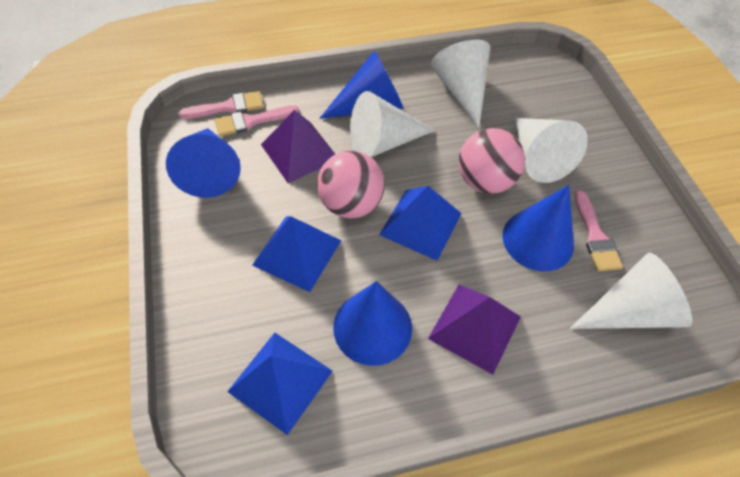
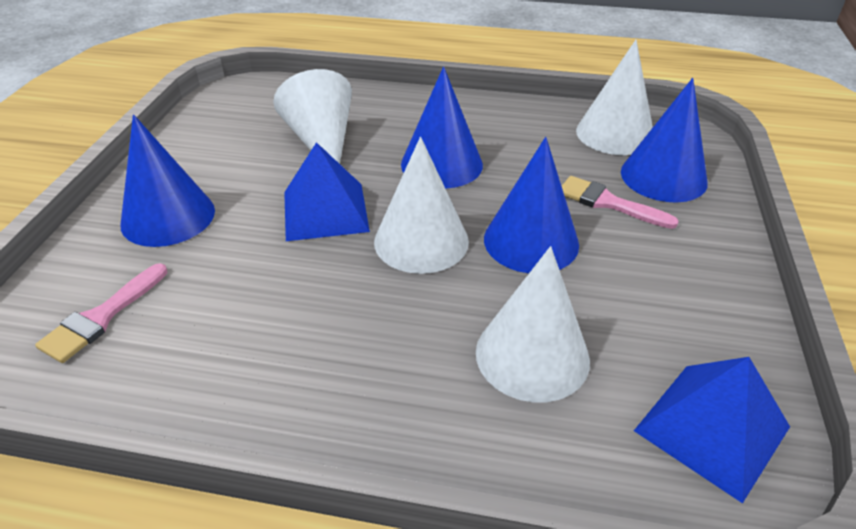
blue pyramid: 3 -> 2
pink ball: 2 -> 0
pink brush: 3 -> 2
purple pyramid: 2 -> 0

